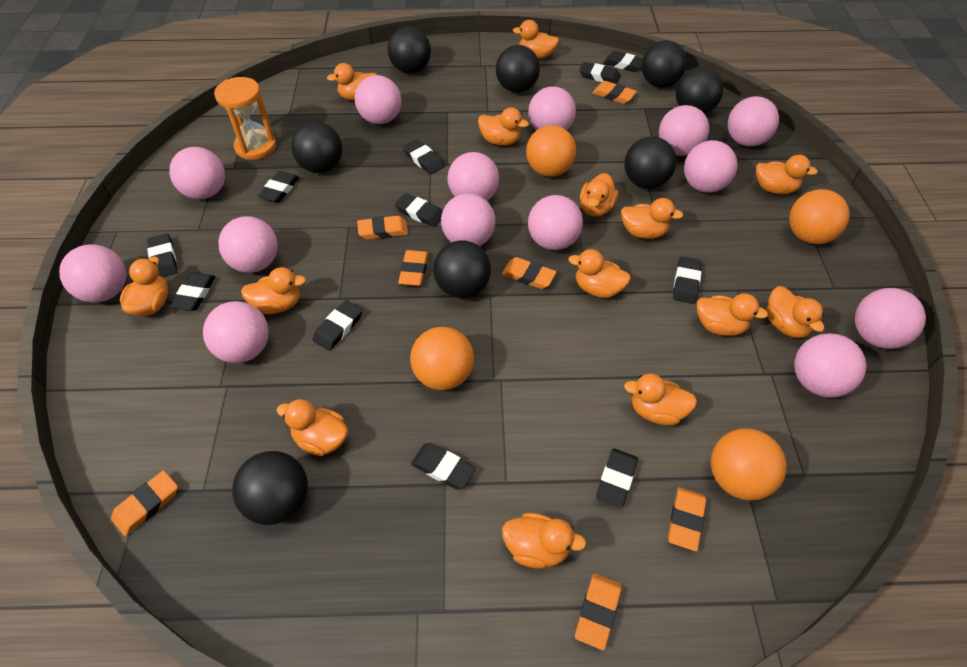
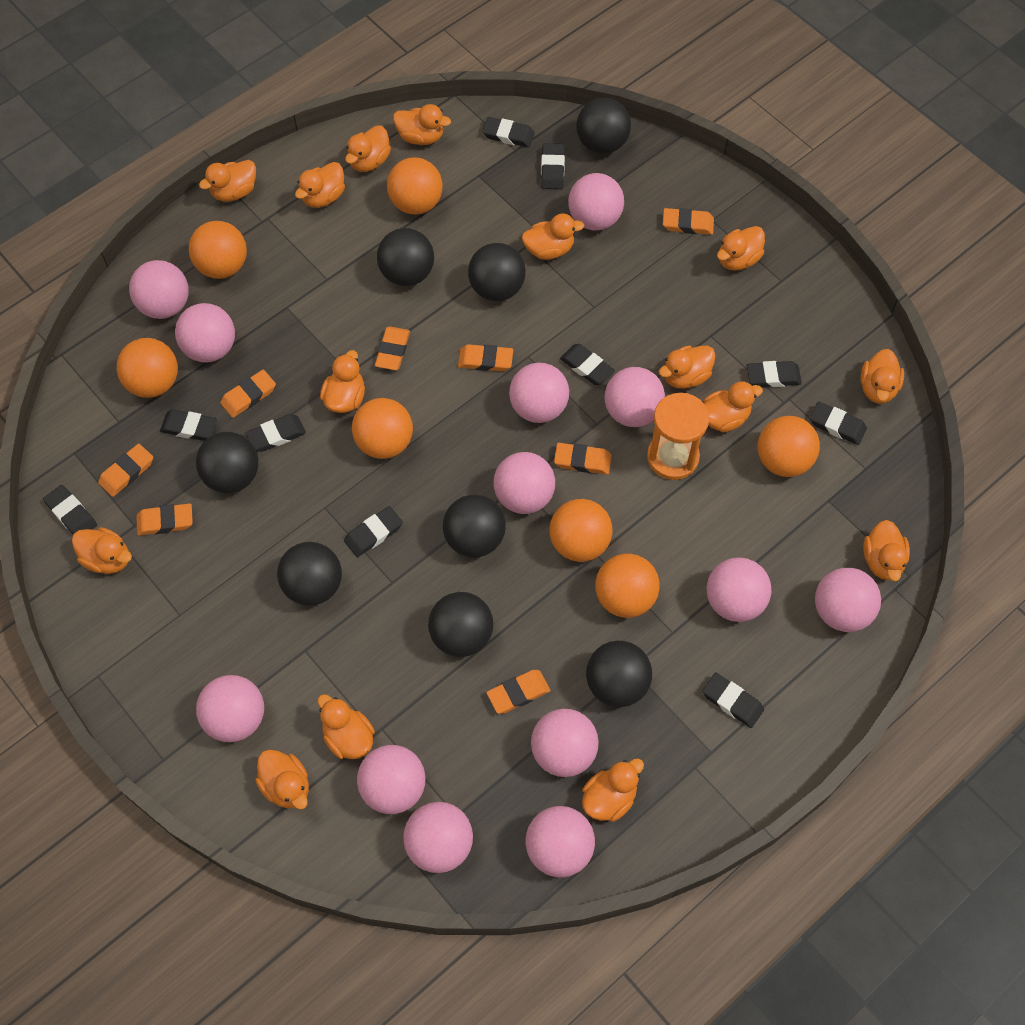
black eraser: 11 -> 10
orange ball: 4 -> 7
orange duck: 14 -> 15
orange eraser: 7 -> 8
pink ball: 14 -> 13

